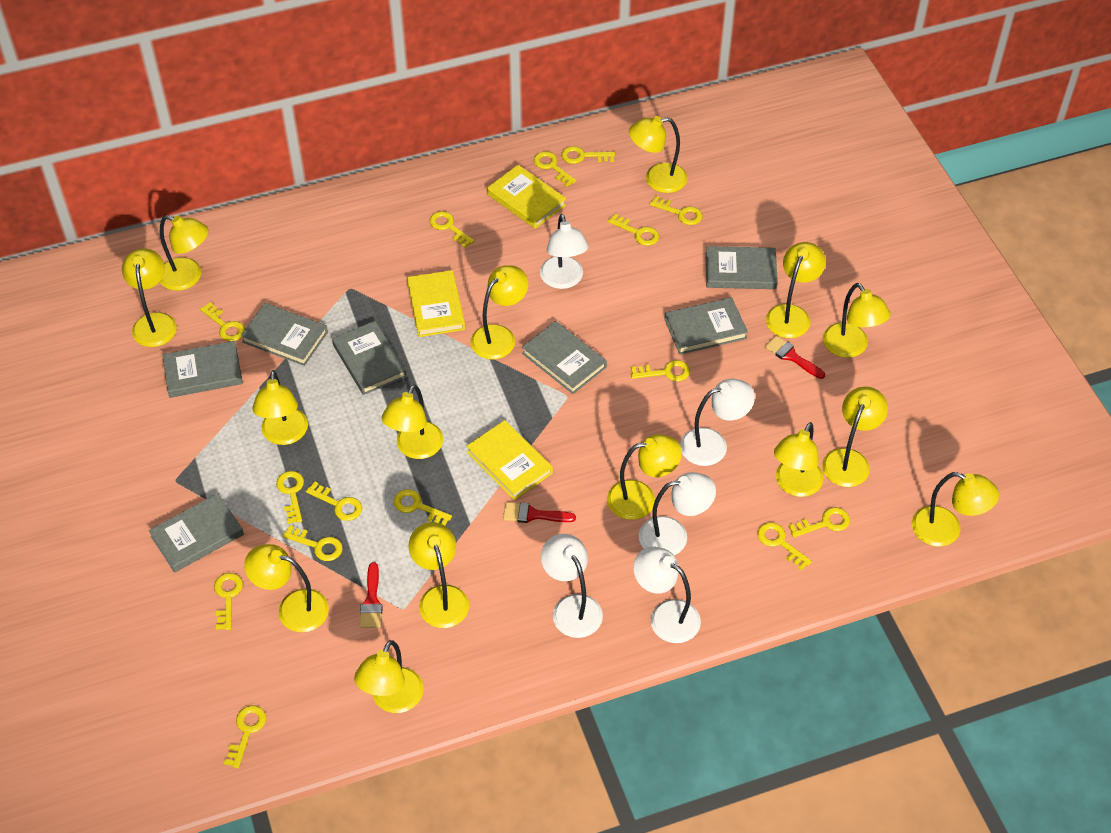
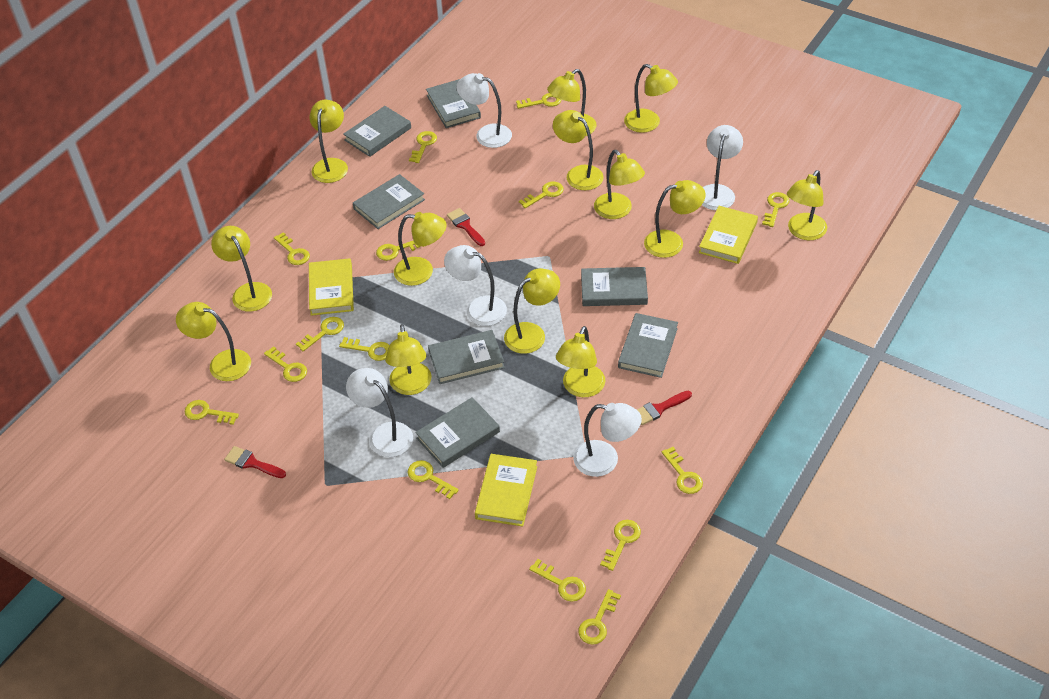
yellow lamp: 15 -> 13

